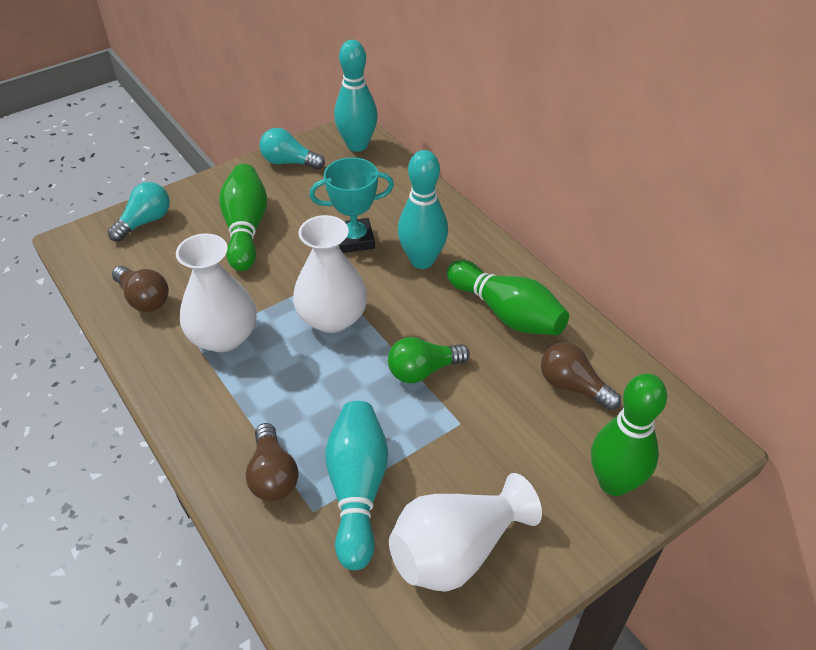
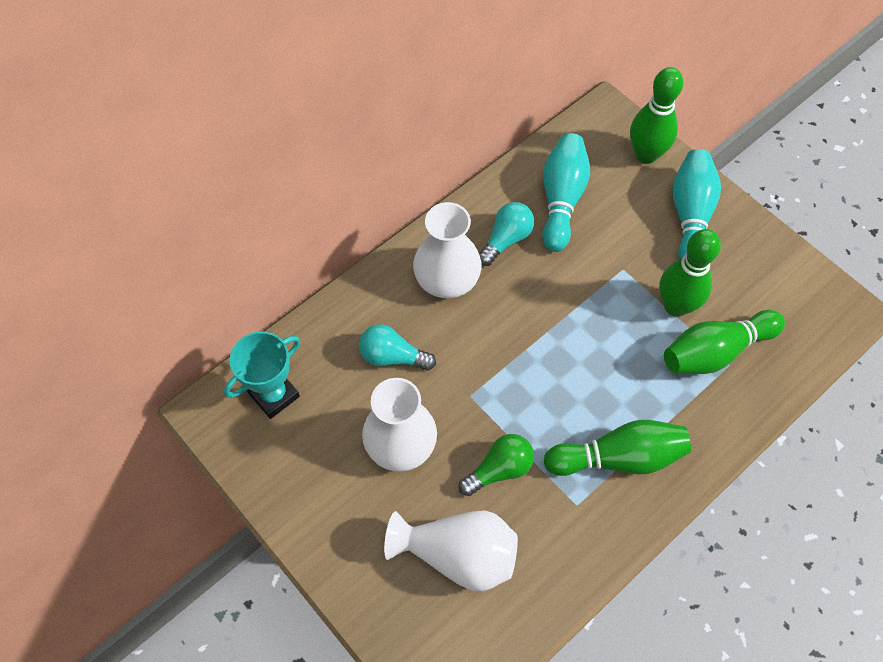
brown light bulb: 3 -> 0
green bowling pin: 3 -> 4
turquoise bowling pin: 3 -> 2

